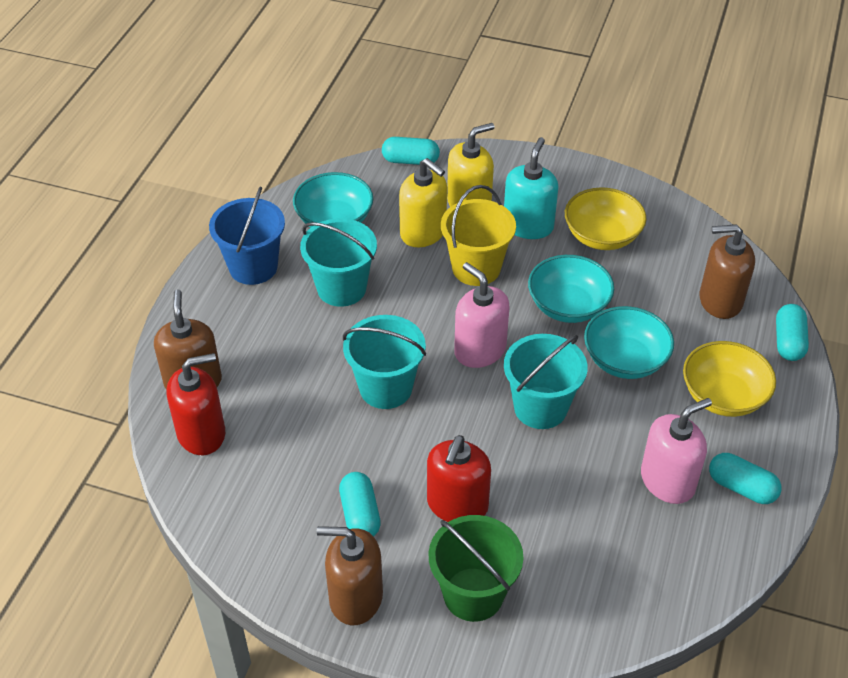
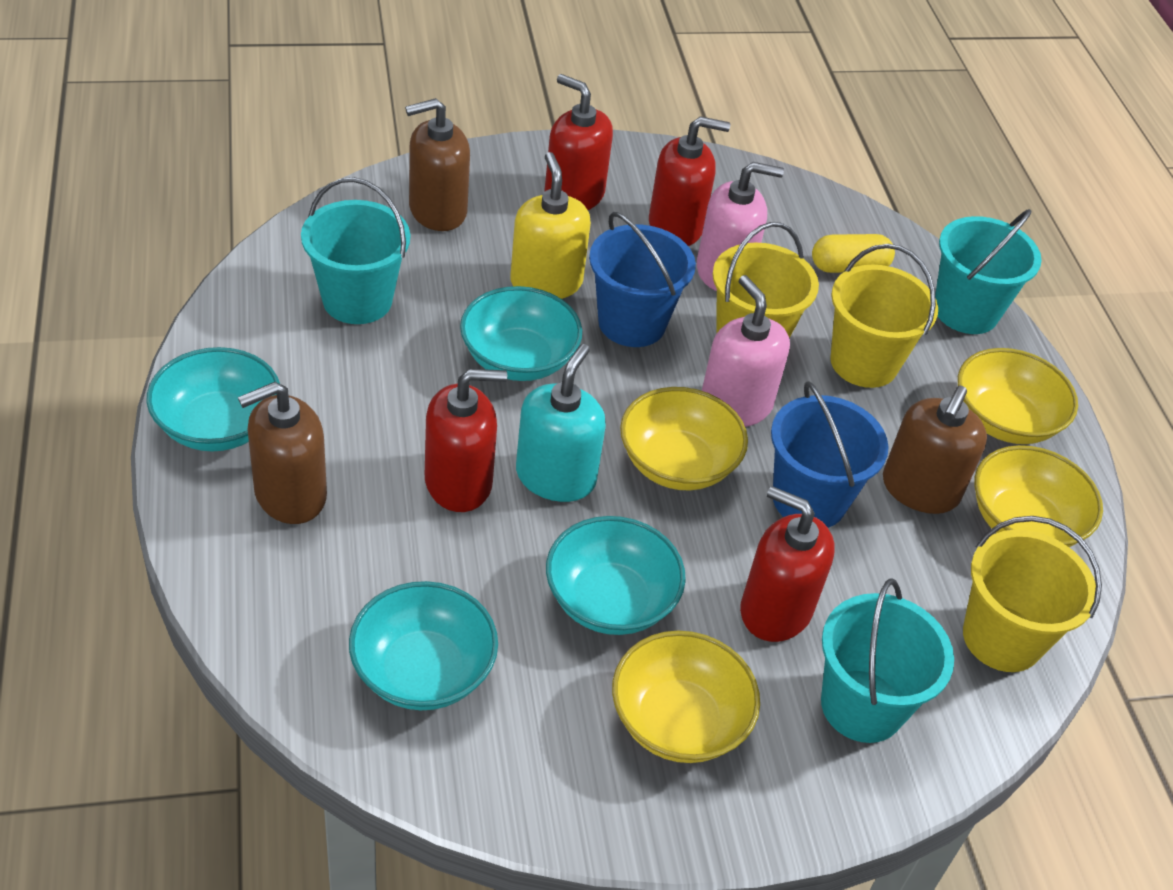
blue bucket: 1 -> 2
green bucket: 1 -> 0
red soap dispenser: 2 -> 4
turquoise bowl: 3 -> 4
turquoise capsule: 4 -> 0
yellow bowl: 2 -> 4
yellow bucket: 1 -> 3
yellow capsule: 0 -> 1
yellow soap dispenser: 2 -> 1

